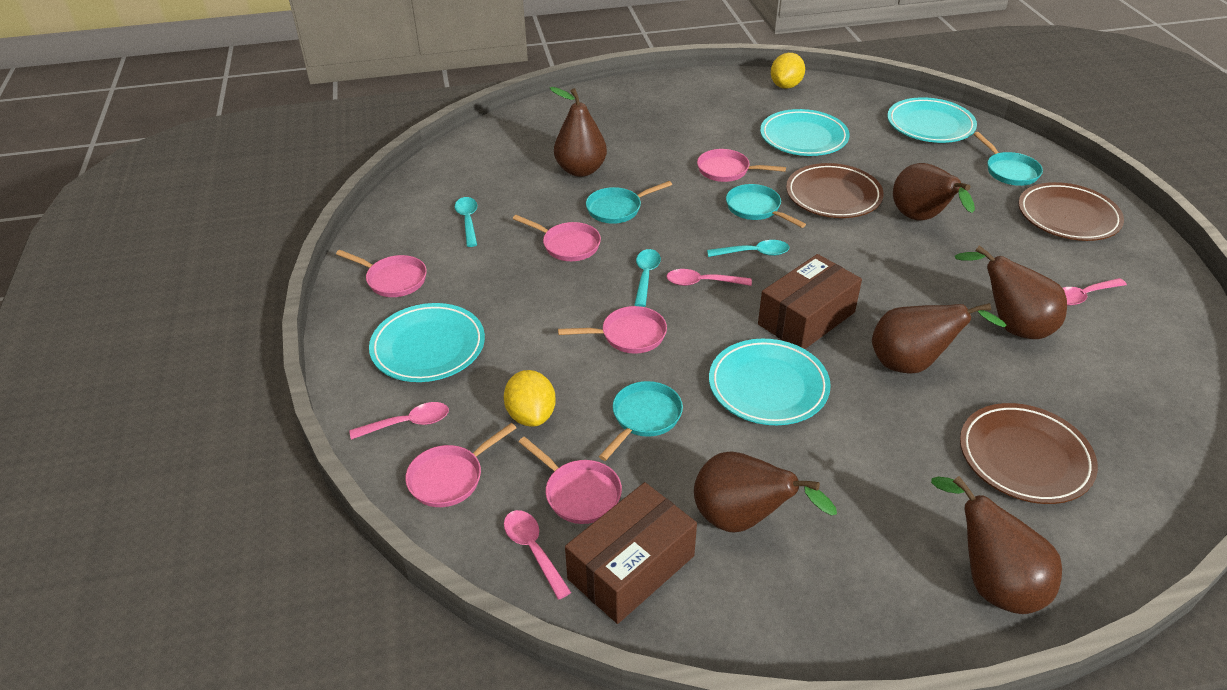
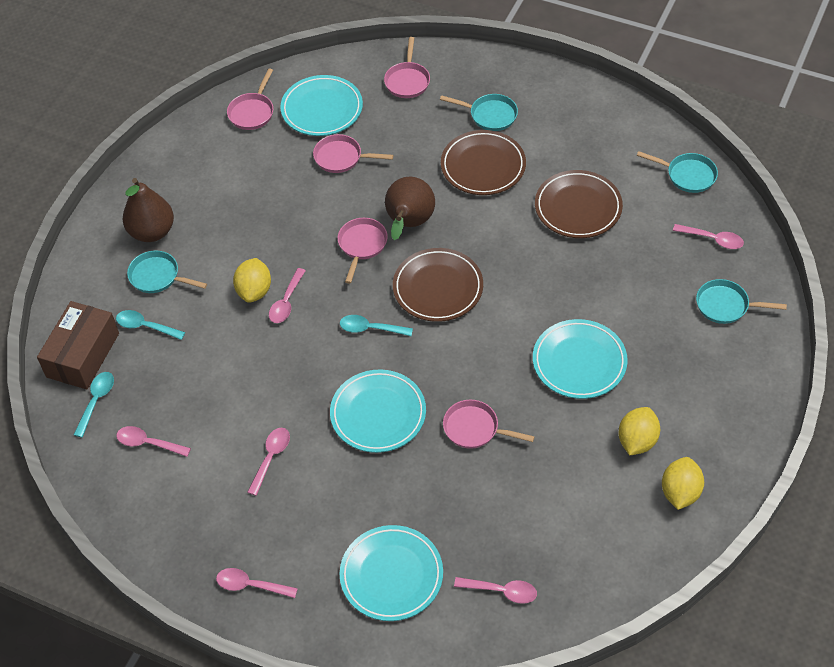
brown box: 2 -> 1
brown pear: 6 -> 2
pink pan: 6 -> 5
pink spoon: 4 -> 6
yellow lemon: 2 -> 3

